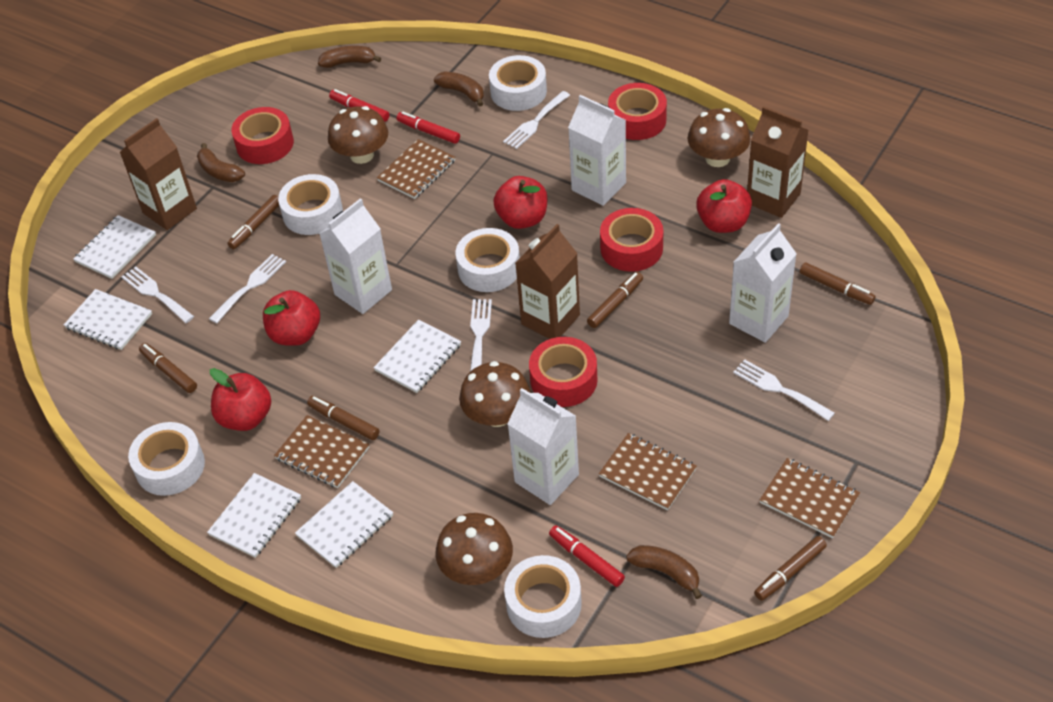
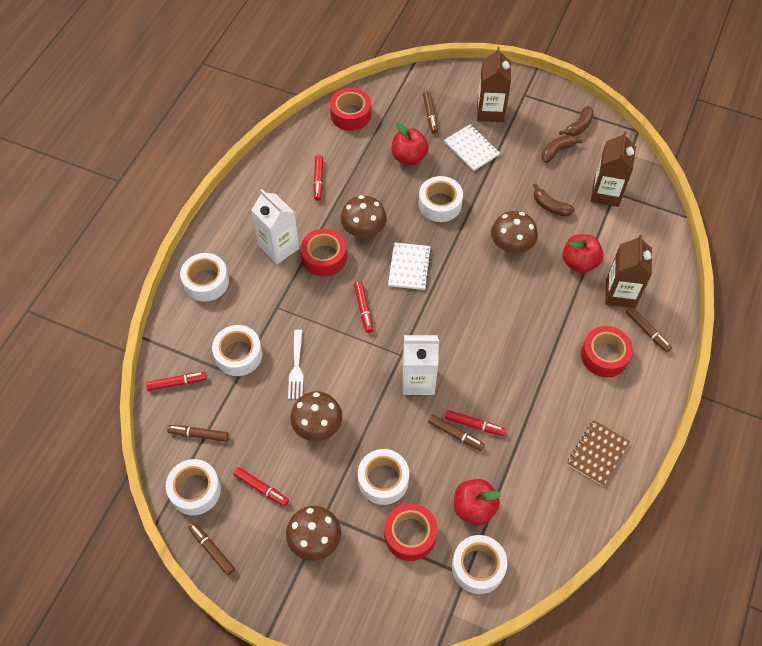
brown banana: 4 -> 3
brown marker: 6 -> 5
brown notebook: 4 -> 1
red apple: 4 -> 3
red marker: 3 -> 5
white carton: 4 -> 2
white fork: 5 -> 1
white notebook: 5 -> 2
white tape: 5 -> 6

